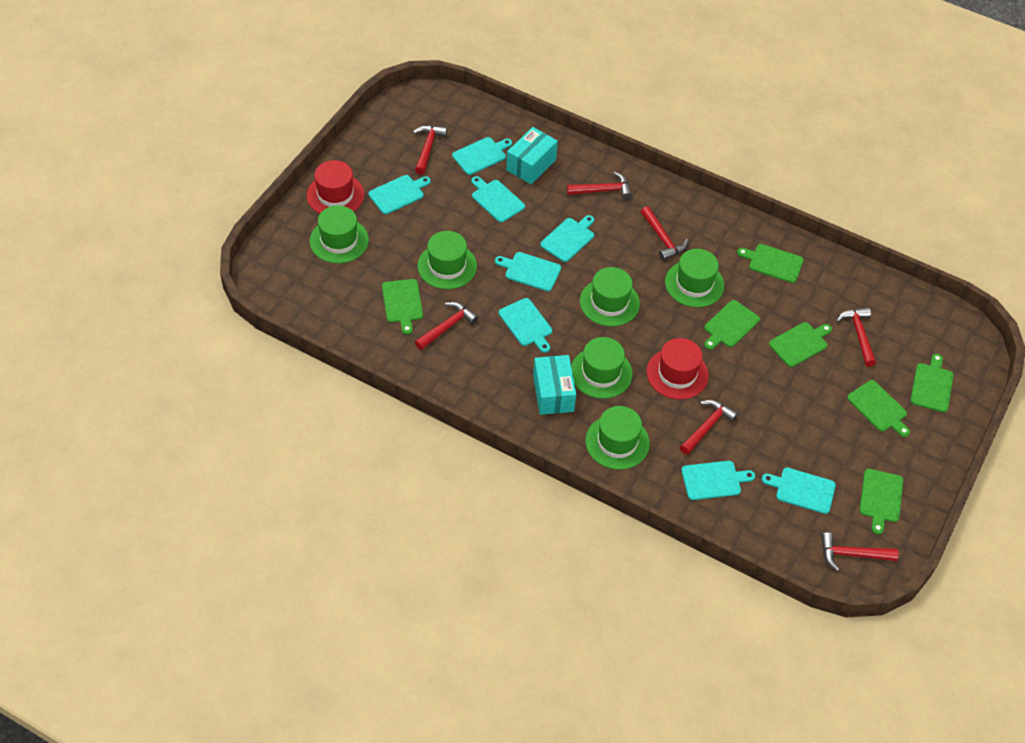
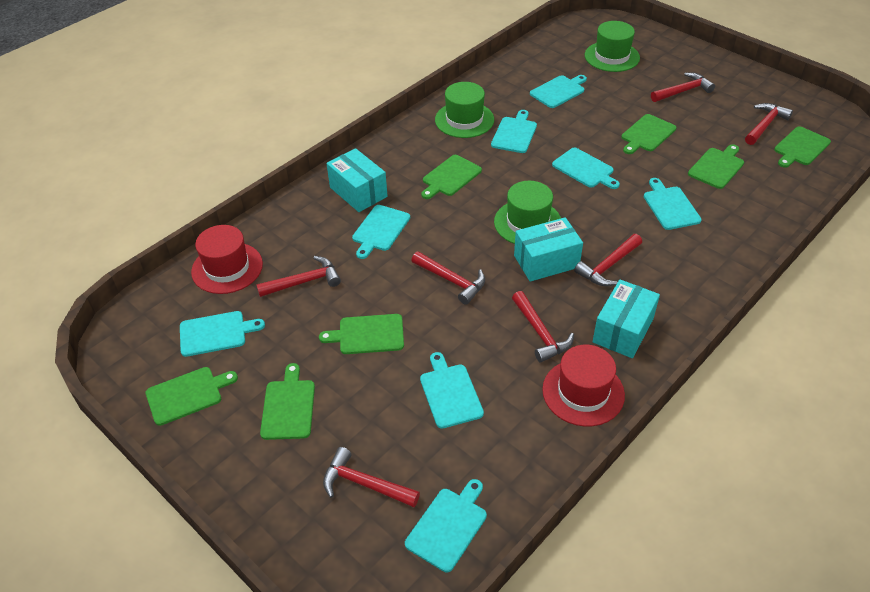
green hat: 6 -> 3
turquoise box: 2 -> 3

